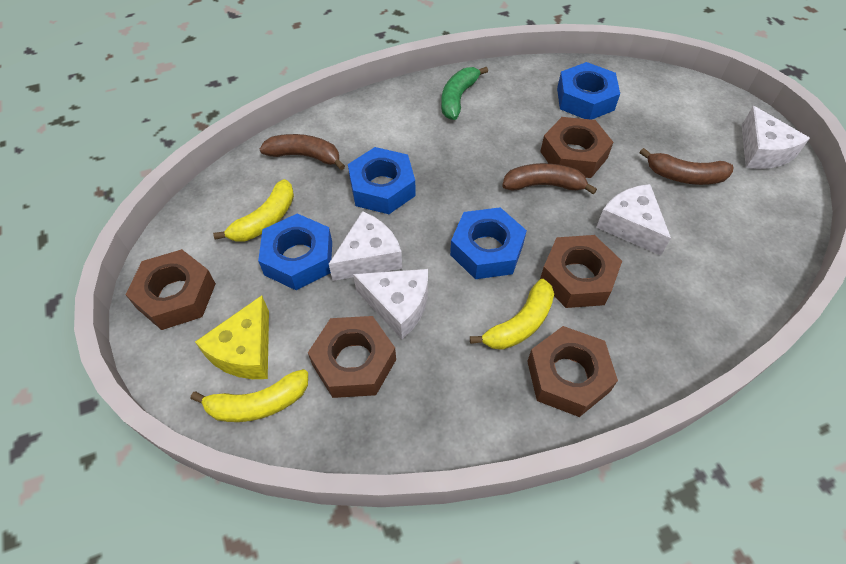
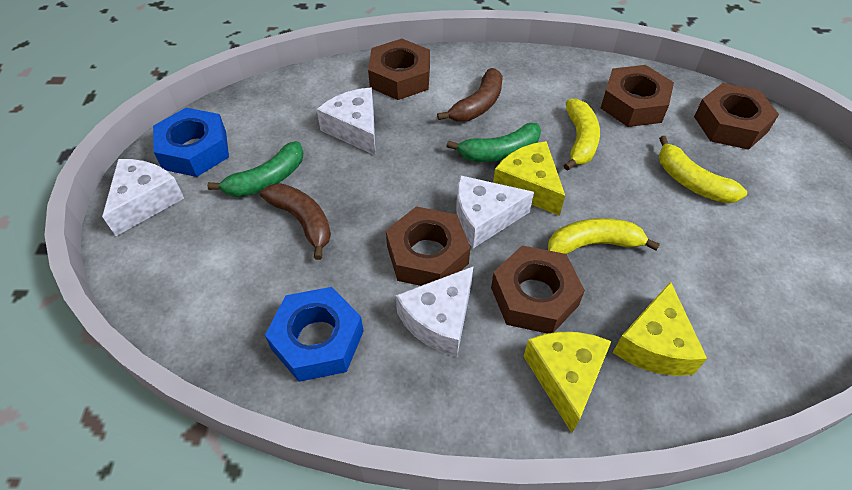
blue nut: 4 -> 2
brown banana: 3 -> 2
green banana: 1 -> 2
yellow cheese: 1 -> 3

